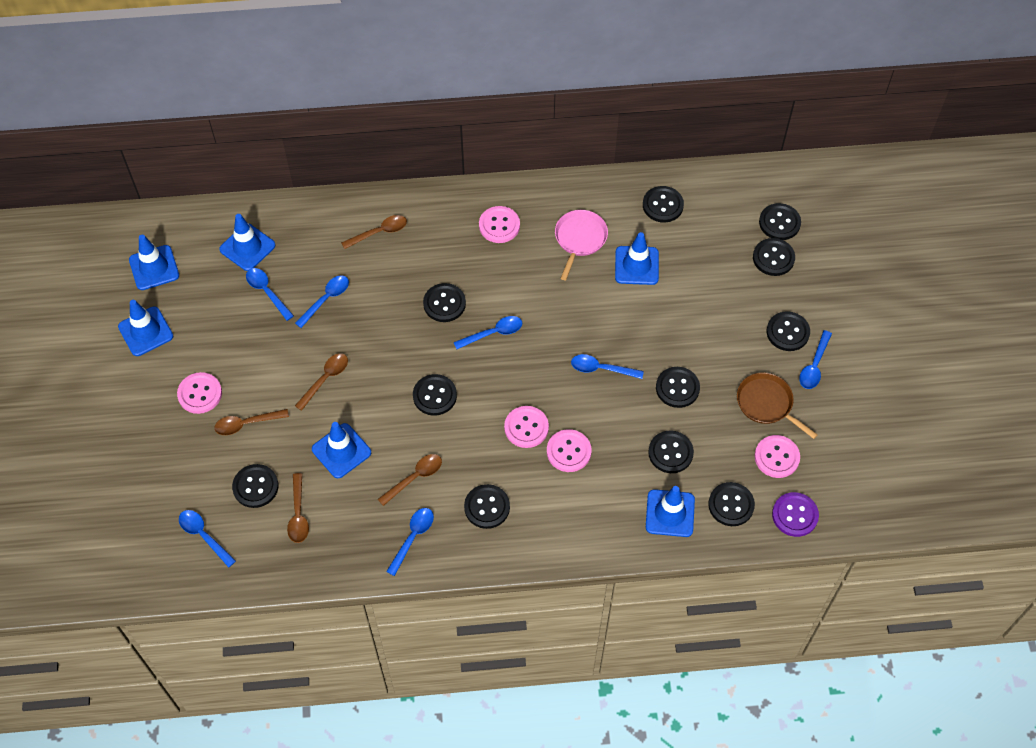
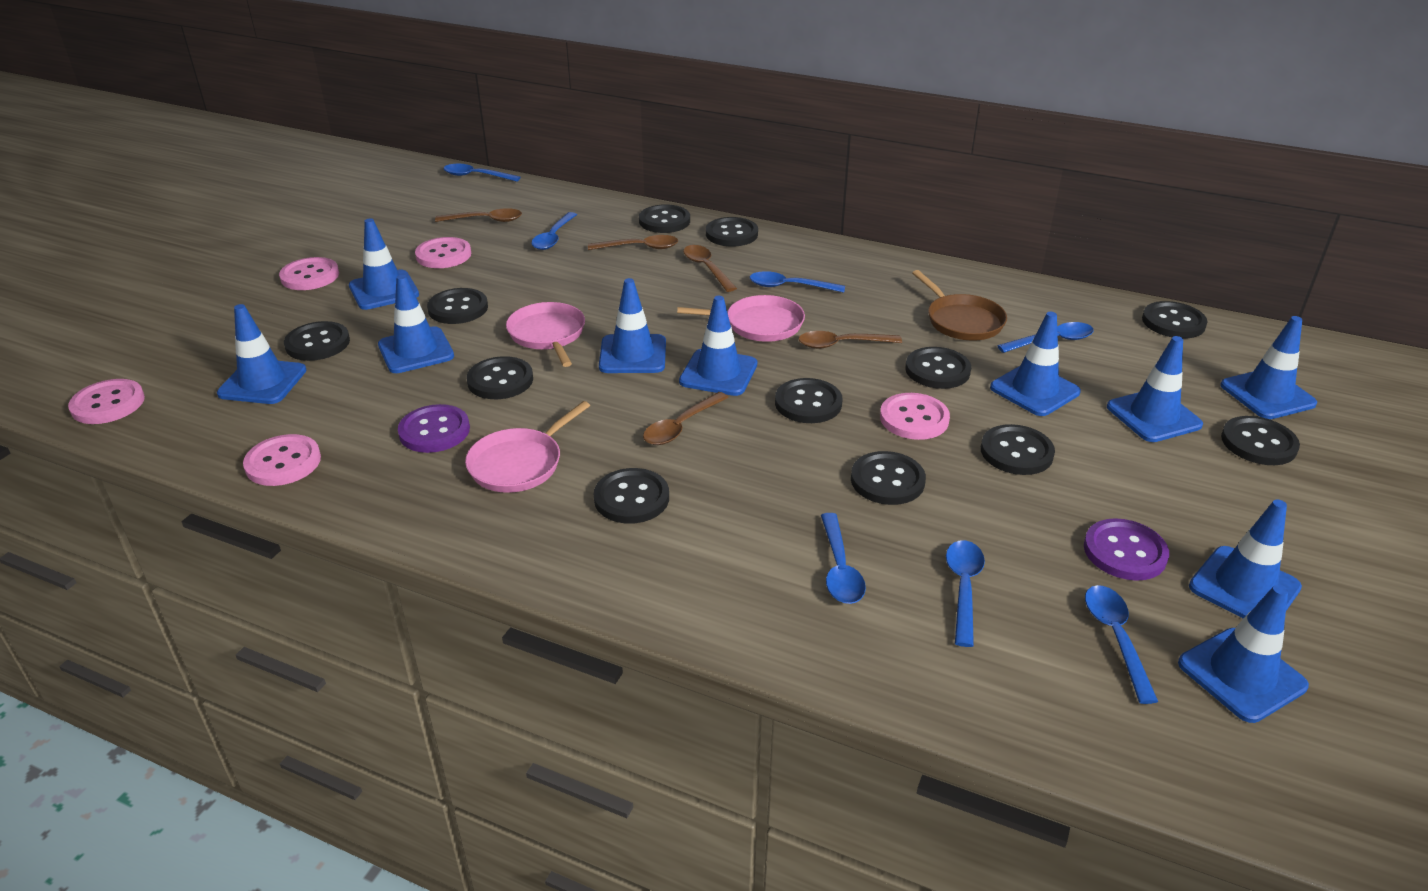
black button: 11 -> 12
blue traffic cone: 6 -> 10
pink pan: 1 -> 3
purple button: 1 -> 2

